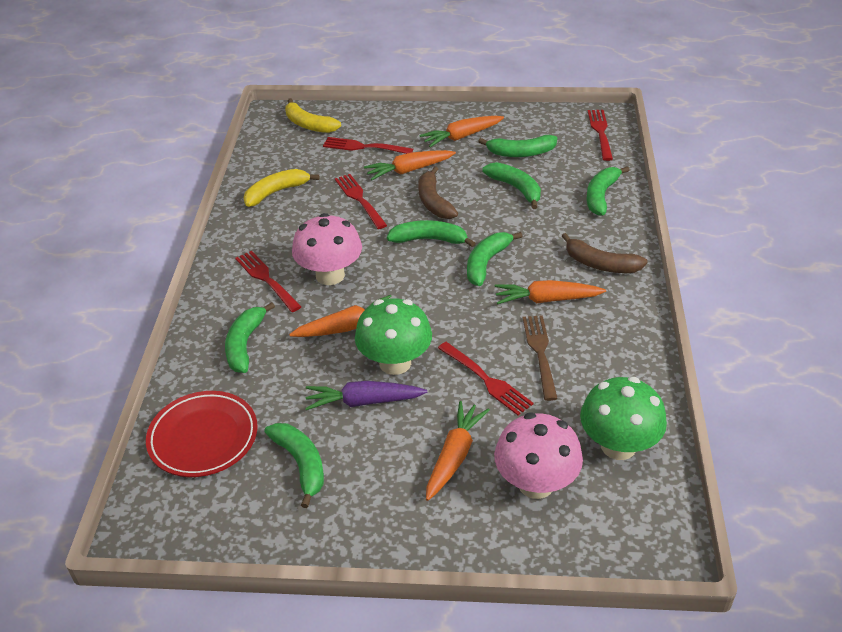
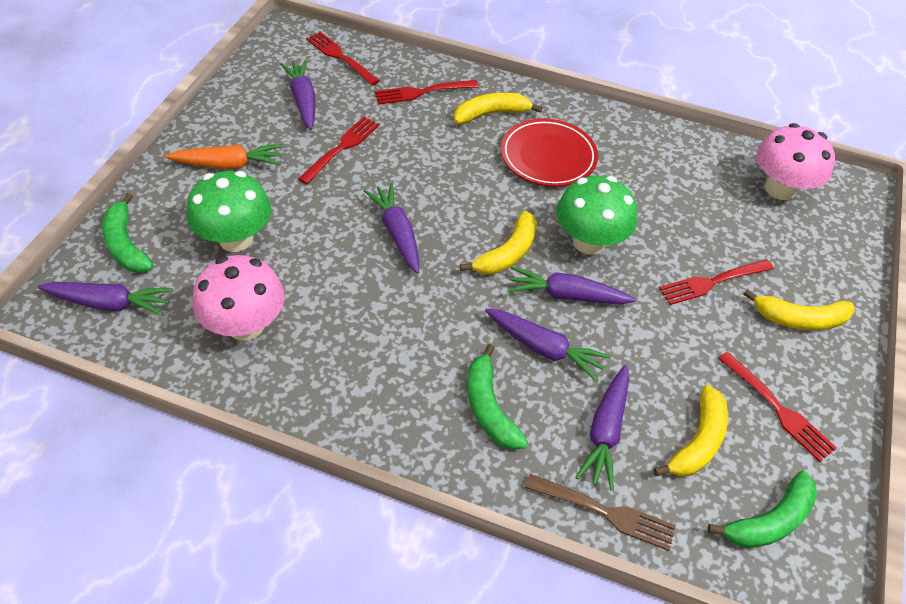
brown banana: 2 -> 0
green banana: 7 -> 3
orange carrot: 5 -> 1
purple carrot: 1 -> 6
yellow banana: 2 -> 4

